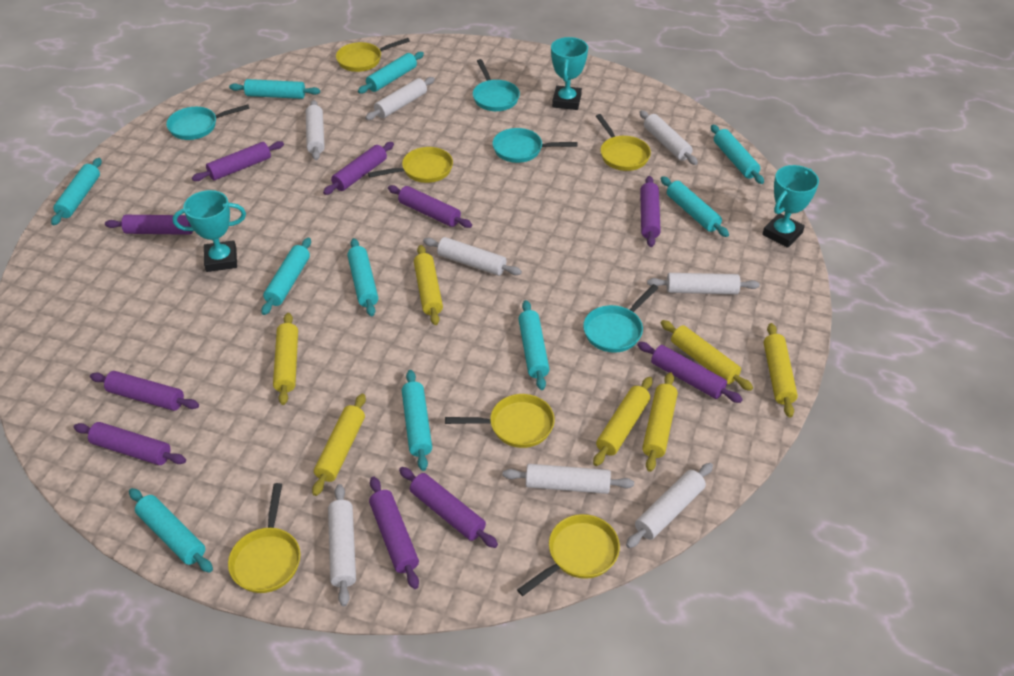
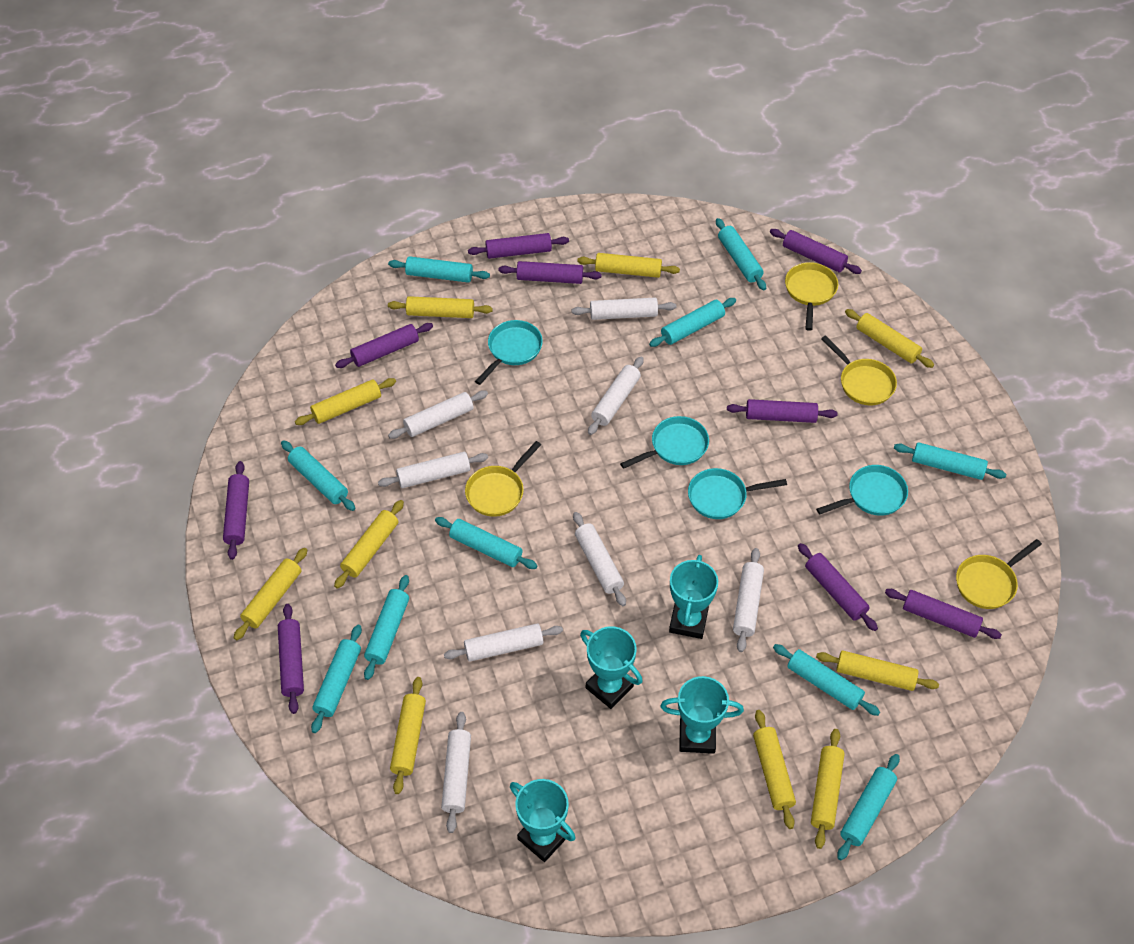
purple rolling pin: 10 -> 9
turquoise trophy: 3 -> 4
yellow pan: 6 -> 4
yellow rolling pin: 7 -> 10

